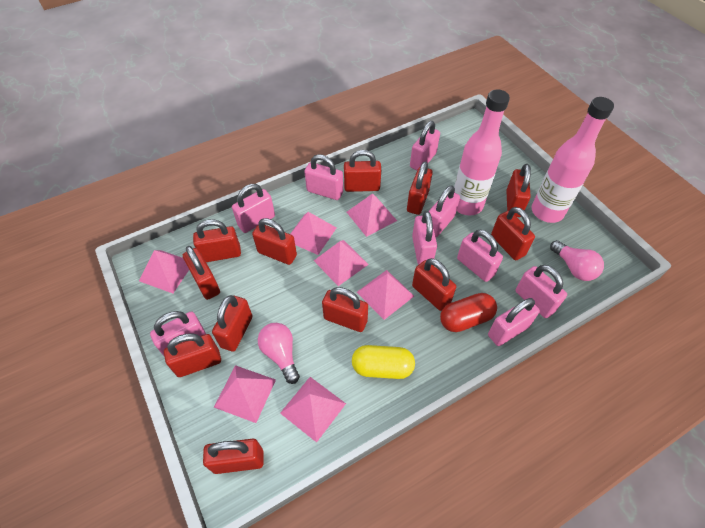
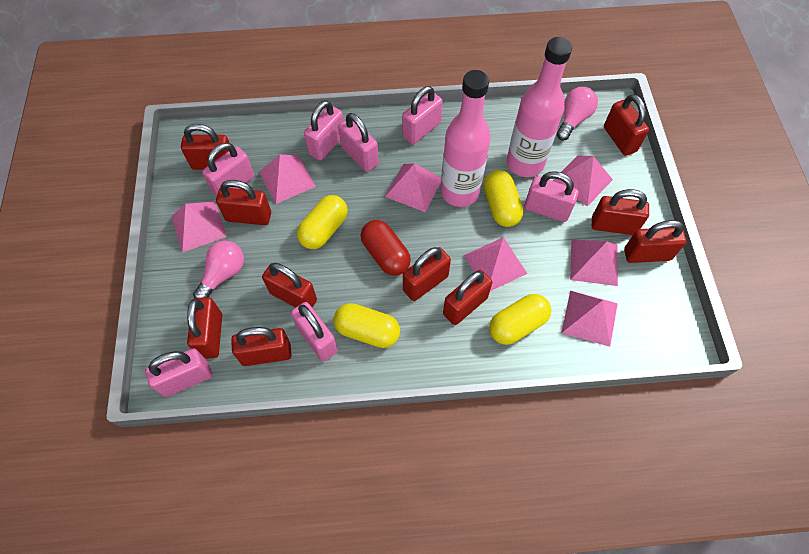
pink padlock: 9 -> 7
red padlock: 12 -> 10
yellow capsule: 1 -> 4

